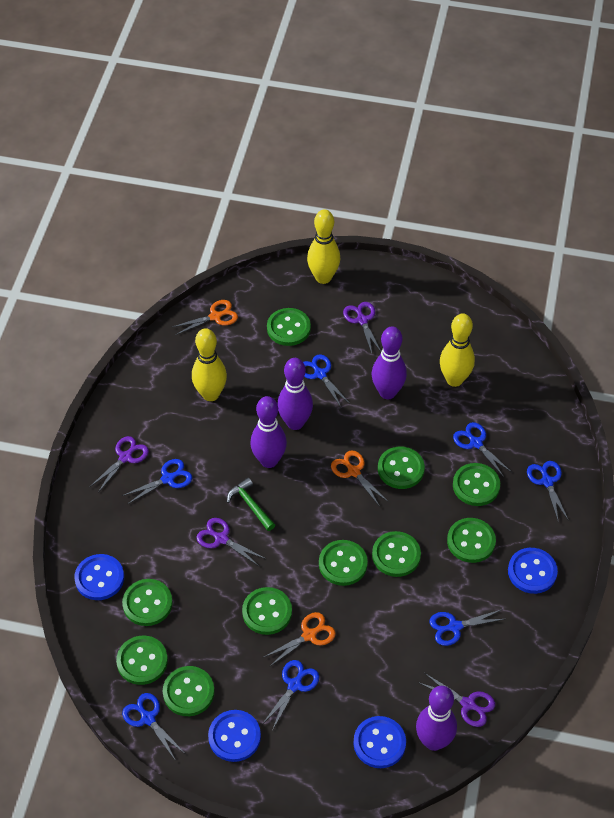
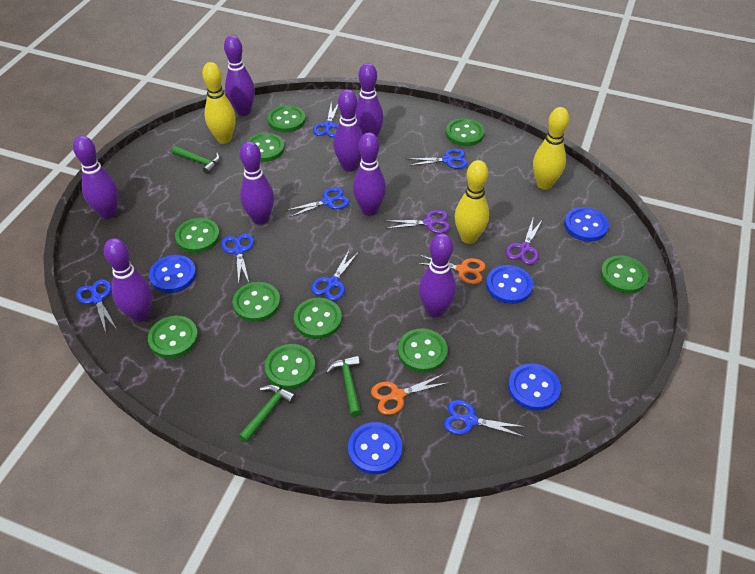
blue button: 4 -> 5
green hammer: 1 -> 3
orange scissors: 3 -> 2
purple bowling pin: 4 -> 8
purple scissors: 4 -> 2

